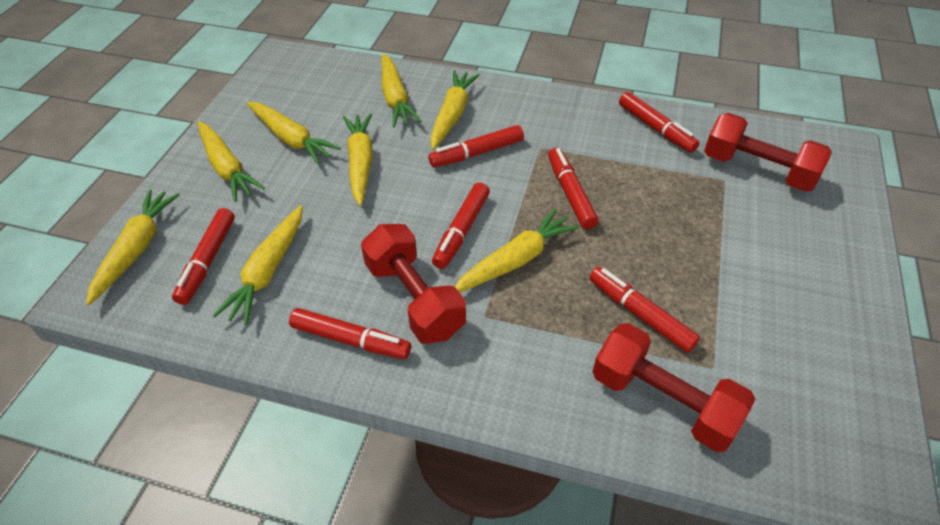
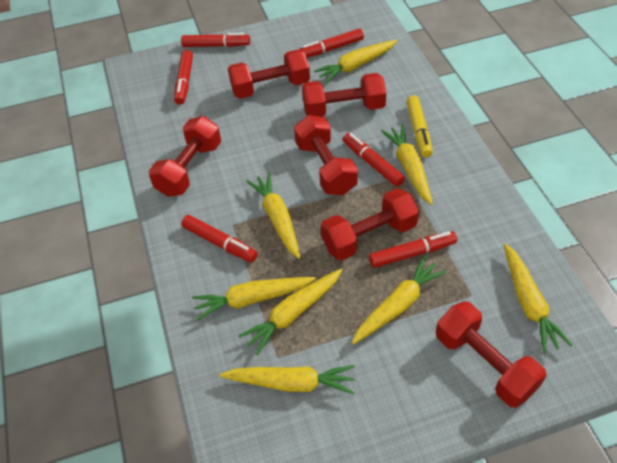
red dumbbell: 3 -> 6
red marker: 7 -> 6
yellow marker: 0 -> 1

